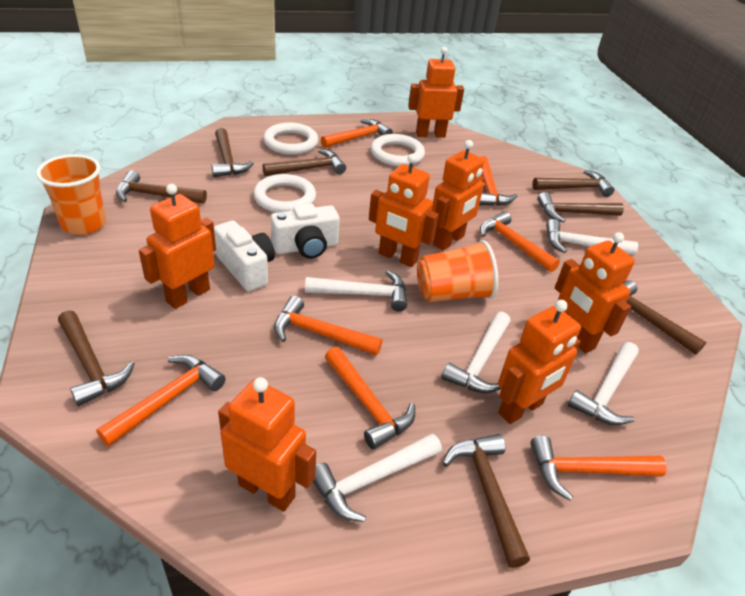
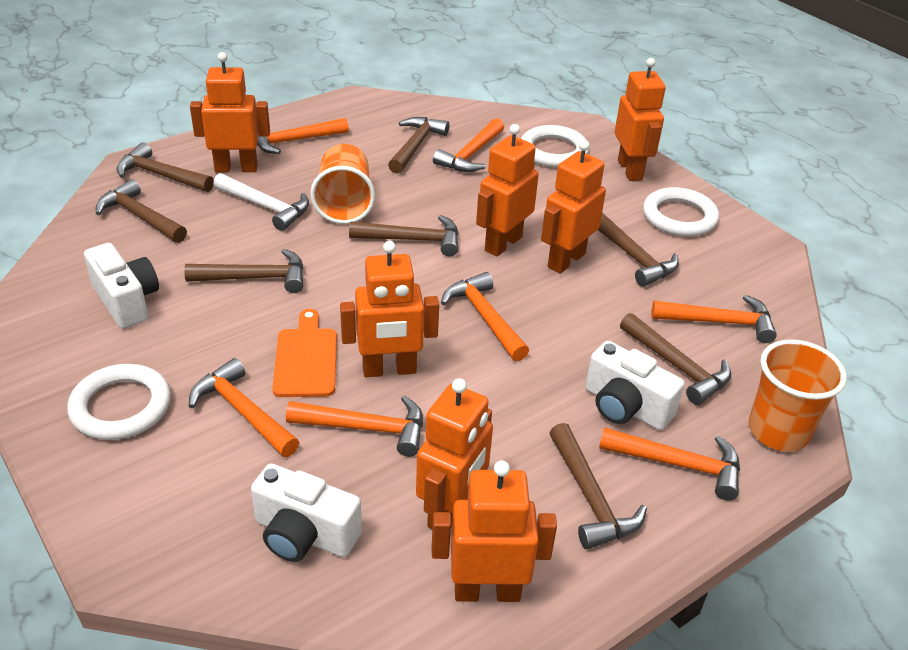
orange cutting board: 0 -> 1
white camera: 2 -> 3
white hammer: 5 -> 1

